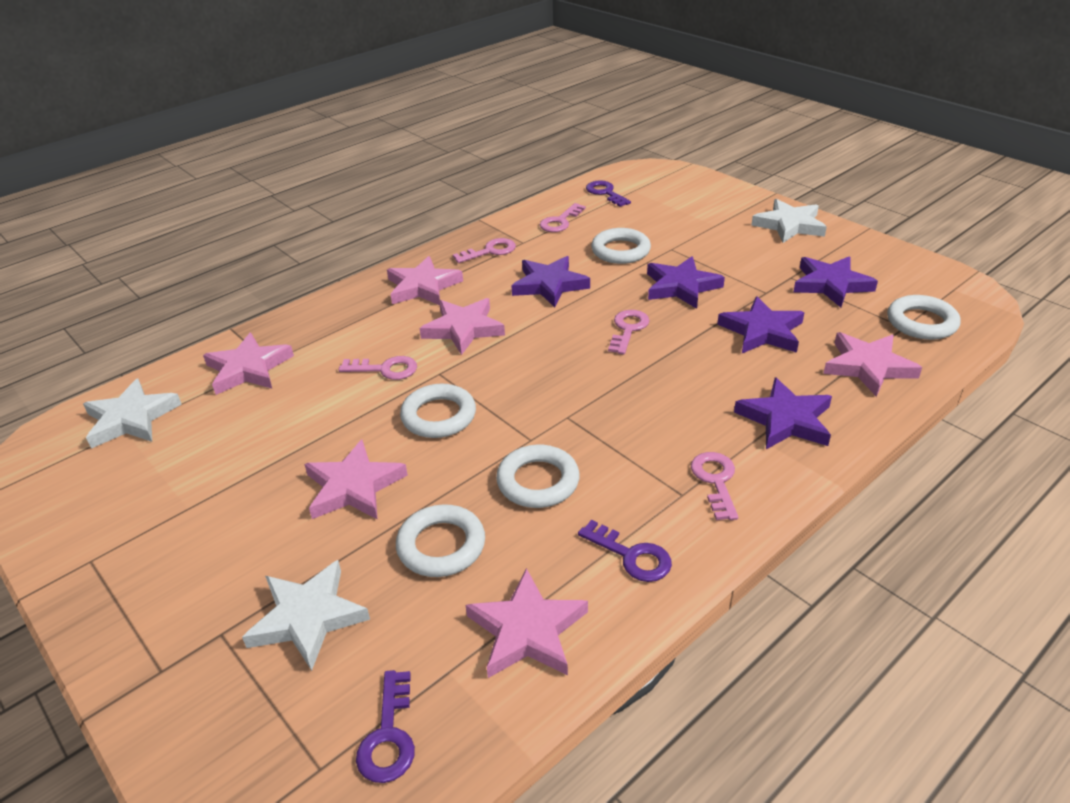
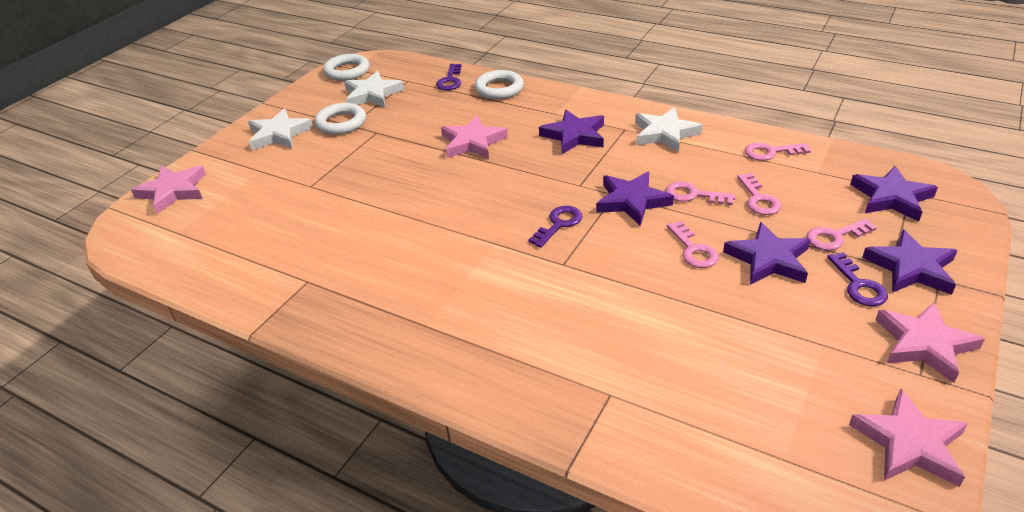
pink star: 6 -> 4
white ring: 5 -> 3

